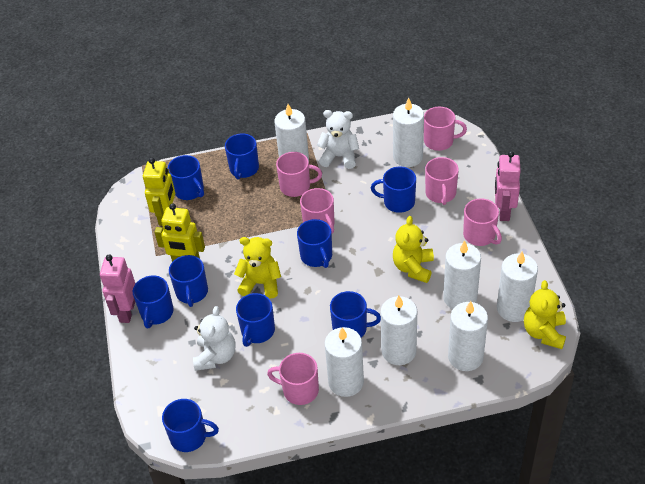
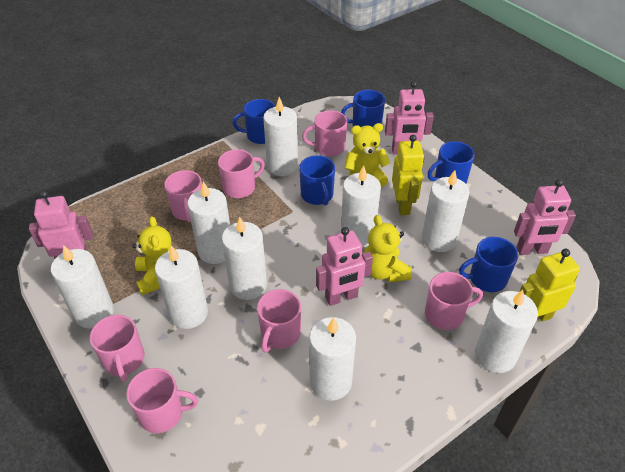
blue mug: 9 -> 5
pink mug: 6 -> 7
pink robot: 2 -> 4
white candle: 7 -> 9
white teddy bear: 2 -> 0

